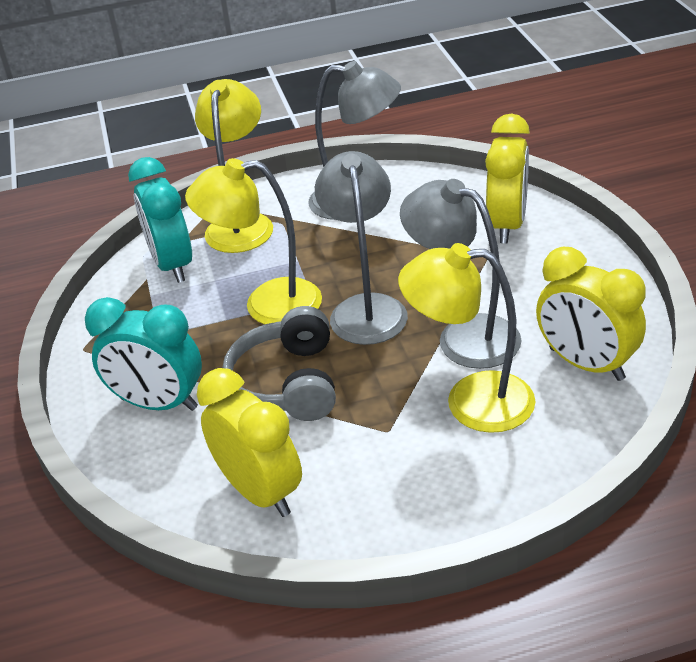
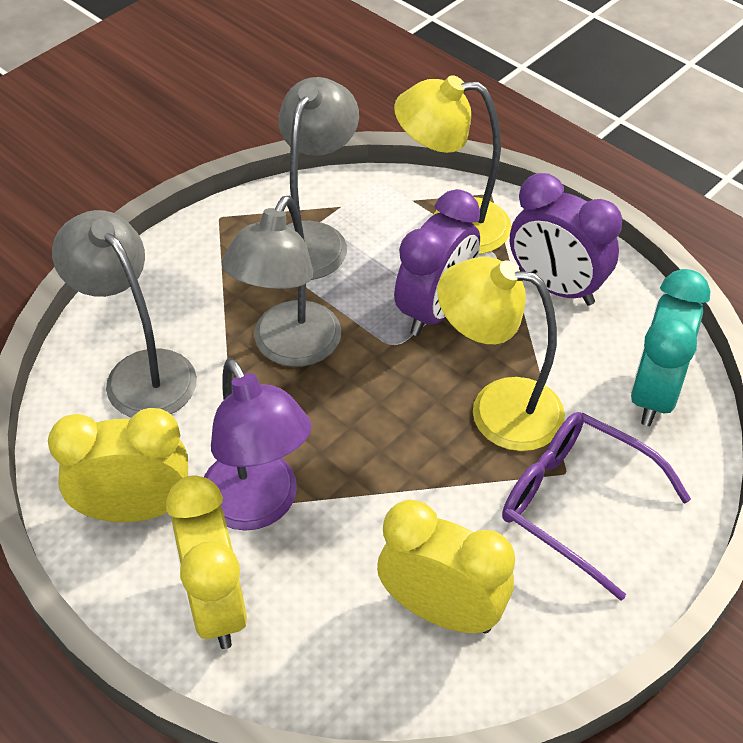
grey headphones: 1 -> 0
purple clock: 0 -> 2
purple glasses: 0 -> 1
purple lamp: 0 -> 1
turquoise clock: 2 -> 1
yellow lamp: 3 -> 2

